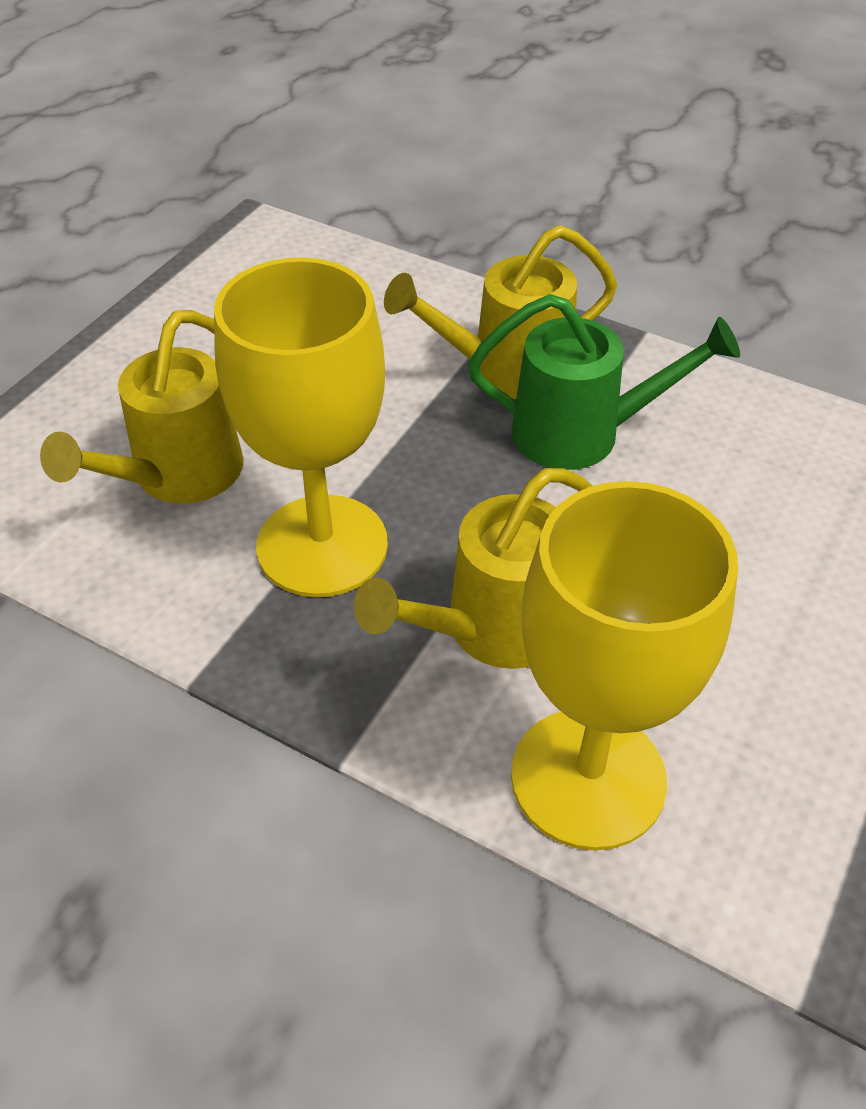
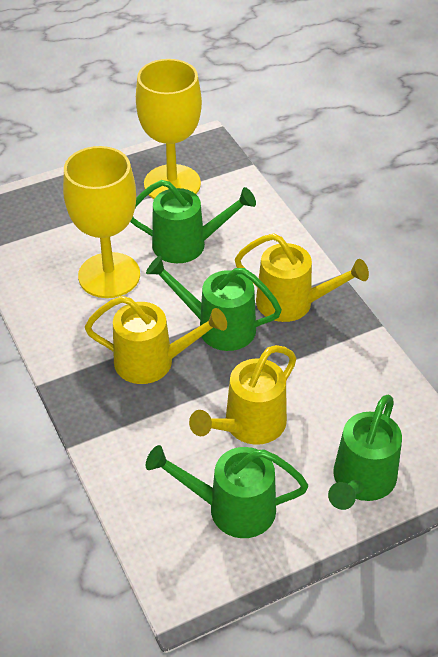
green watering can: 1 -> 4

